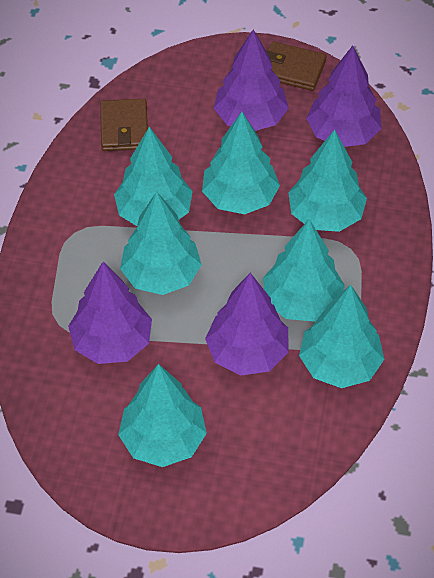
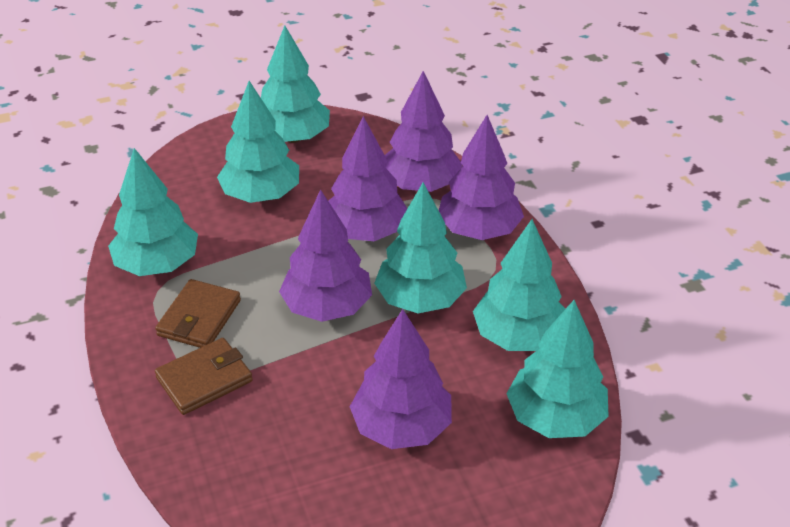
purple tree: 4 -> 5
turquoise tree: 7 -> 6

